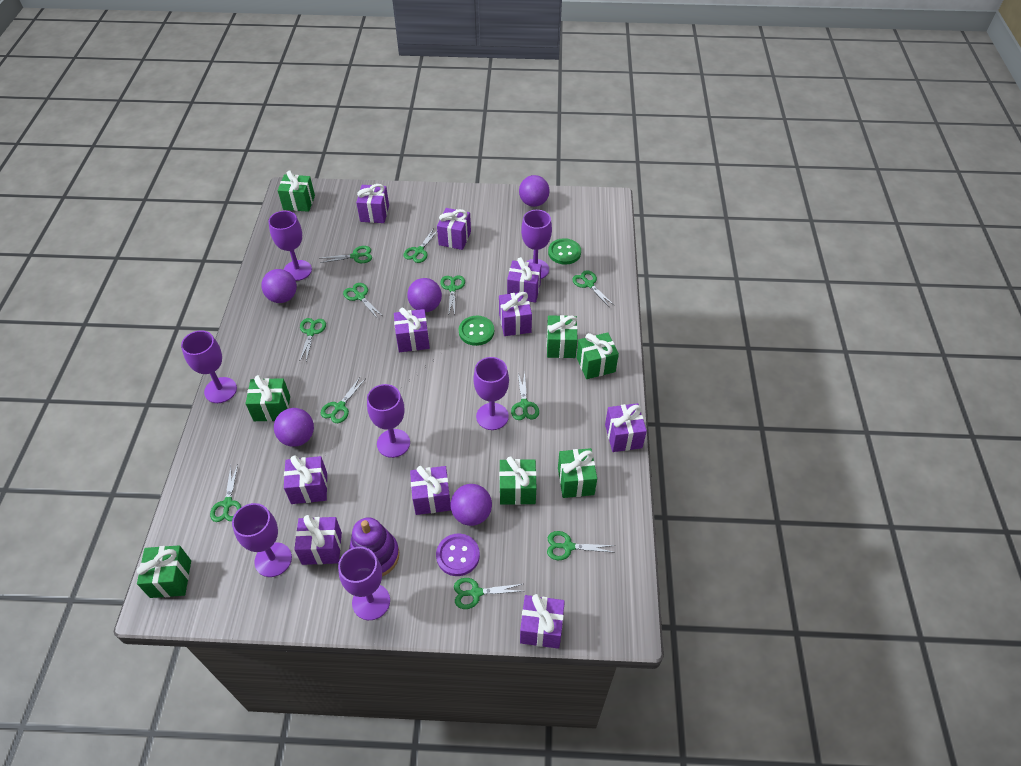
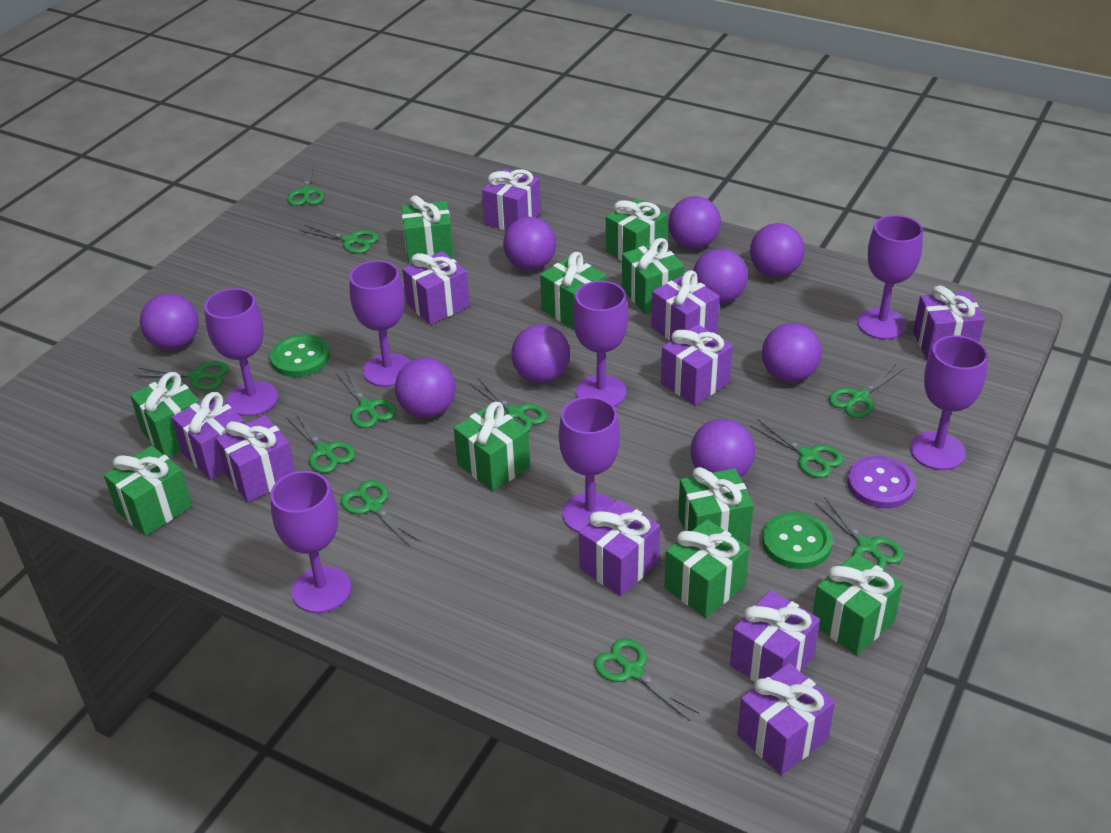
green gift: 7 -> 10
purple ball: 5 -> 9
purple stacking toy: 1 -> 0

